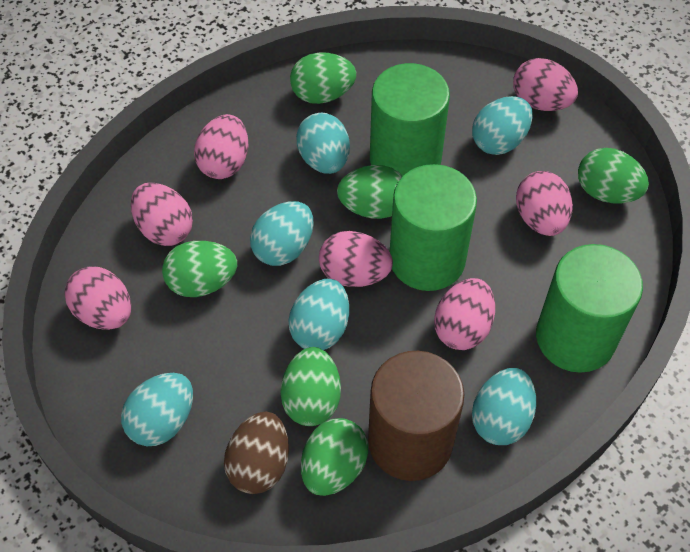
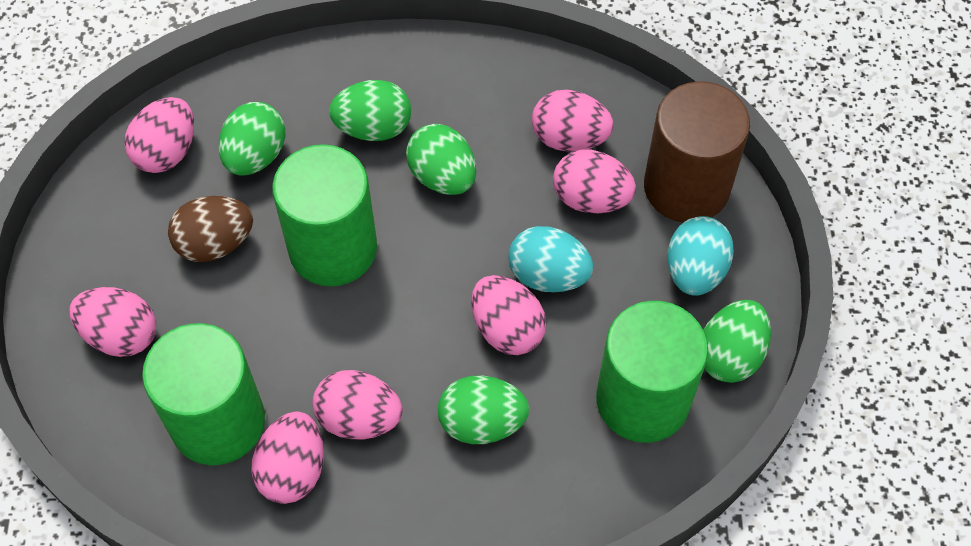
green egg: 6 -> 5
turquoise egg: 6 -> 2

